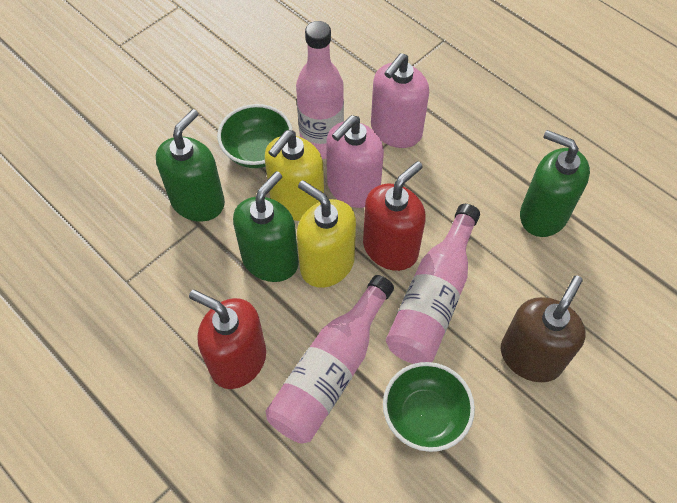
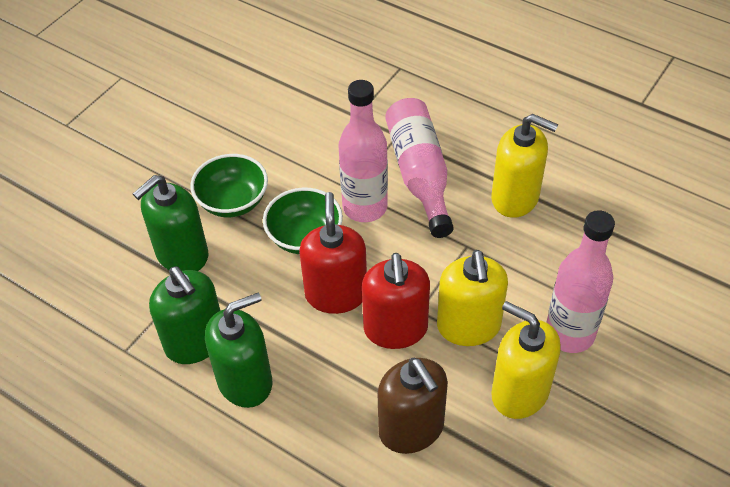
pink soap dispenser: 2 -> 0
yellow soap dispenser: 2 -> 3

